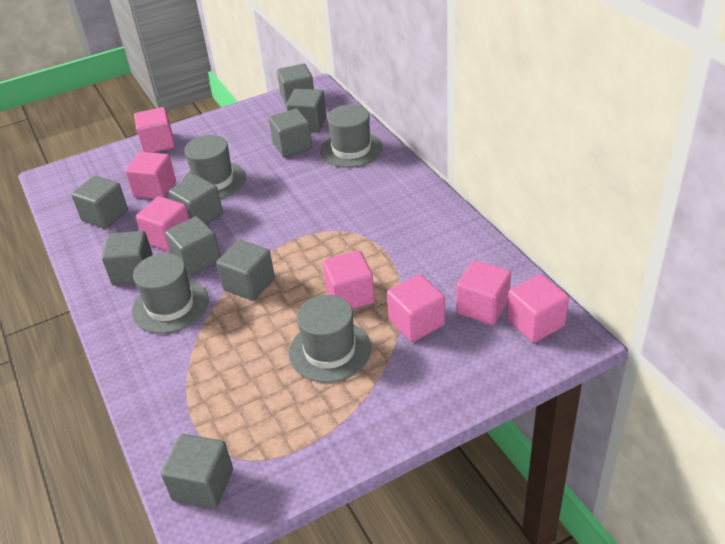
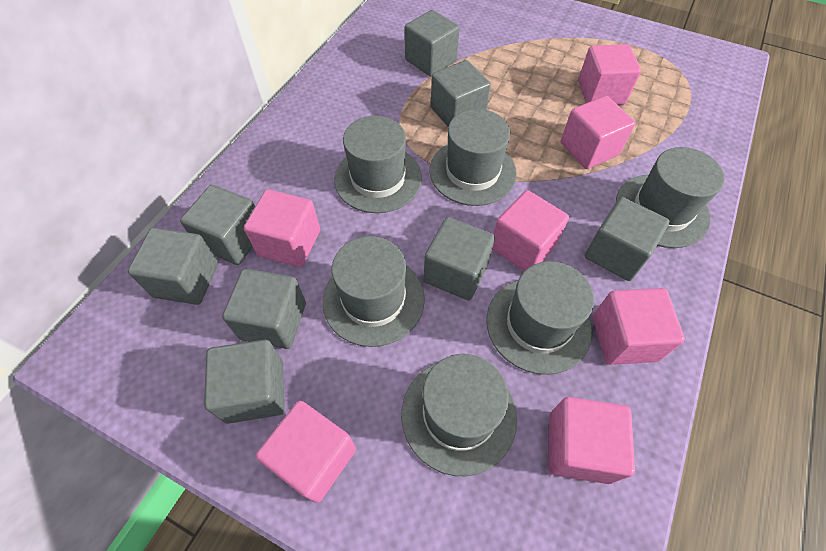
grey cube: 9 -> 8
grey hat: 4 -> 6

